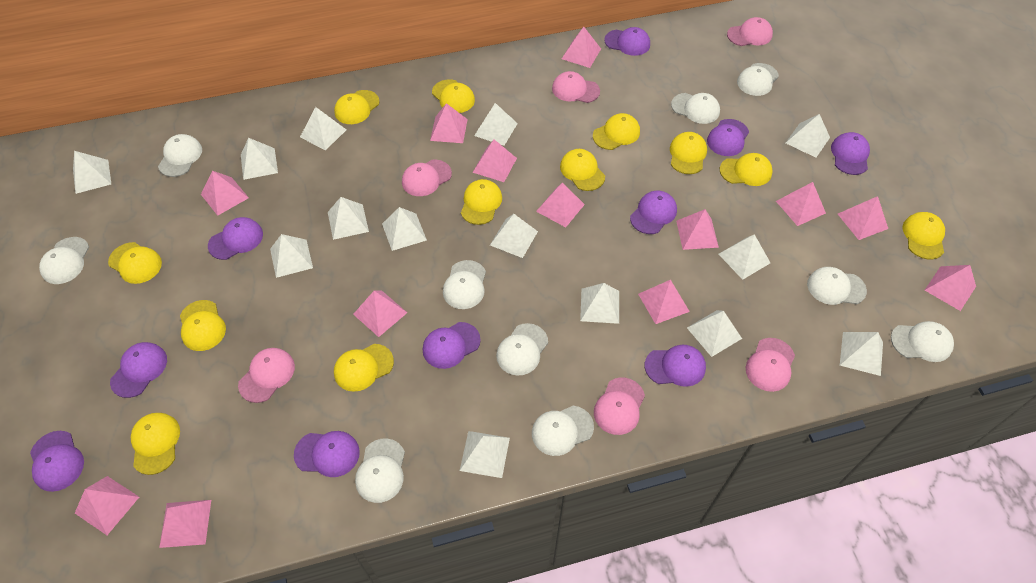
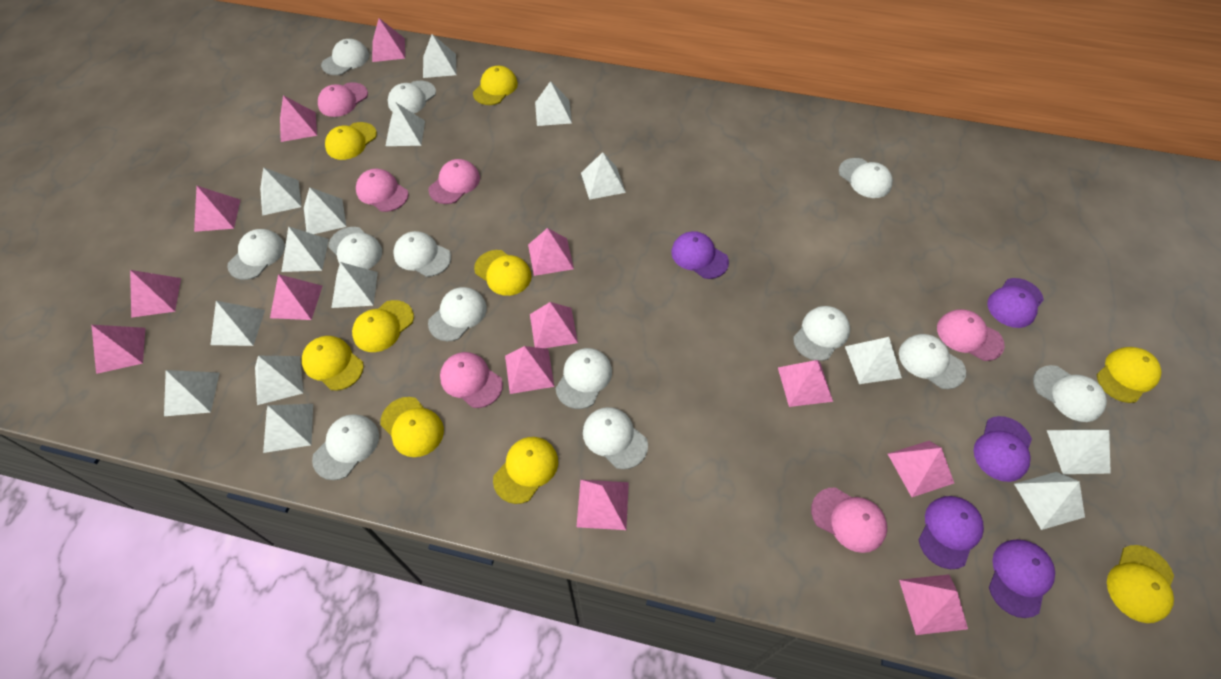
purple cap: 10 -> 5
white cap: 10 -> 13
white pyramid: 14 -> 15
yellow cap: 12 -> 9

